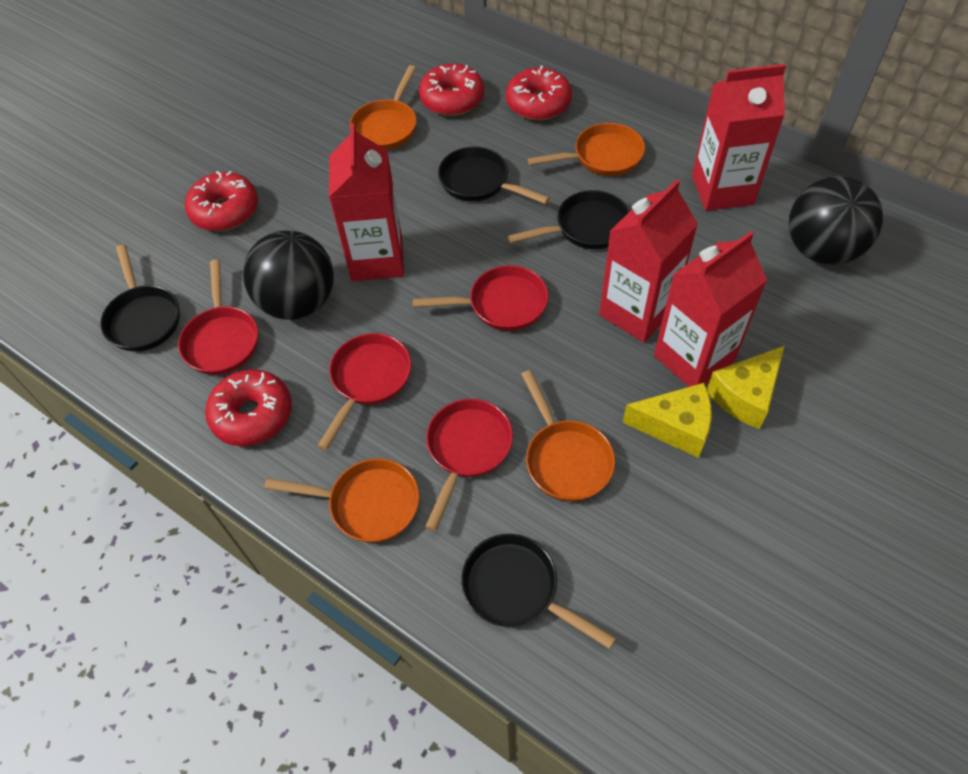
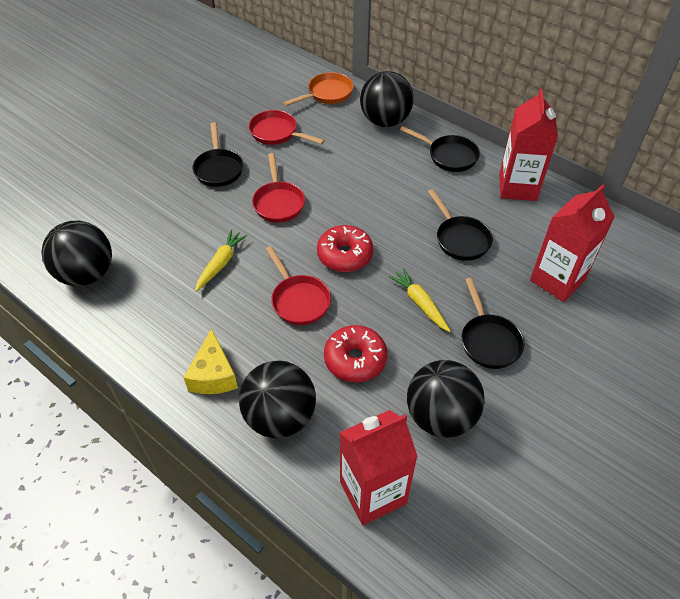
black ball: 2 -> 4
orange pan: 4 -> 1
red carton: 4 -> 3
red donut: 4 -> 2
red pan: 4 -> 3
yellow carrot: 0 -> 2
yellow cheese: 2 -> 1

